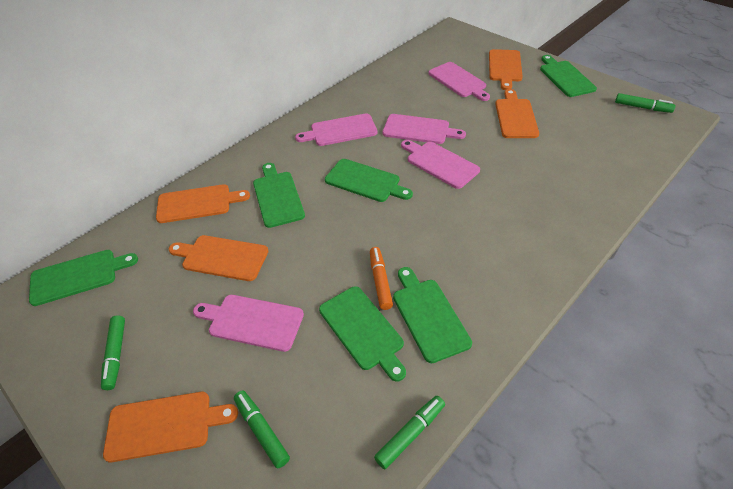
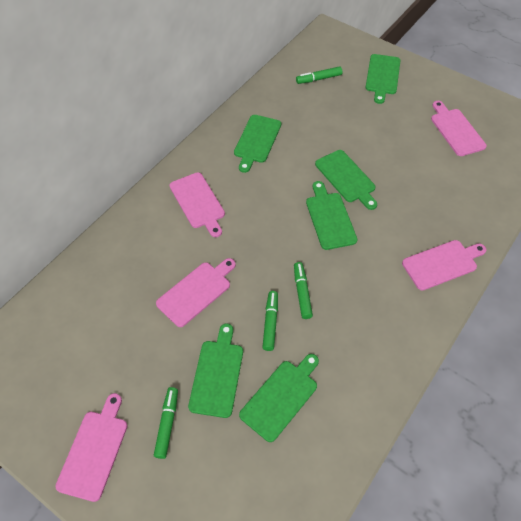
orange cutting board: 5 -> 0
orange marker: 1 -> 0

